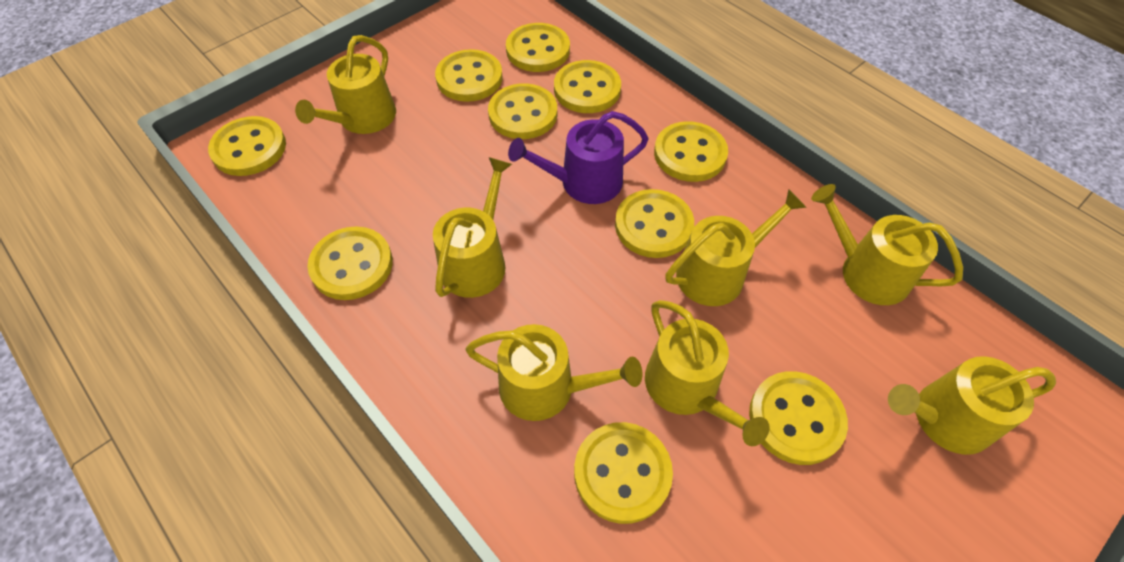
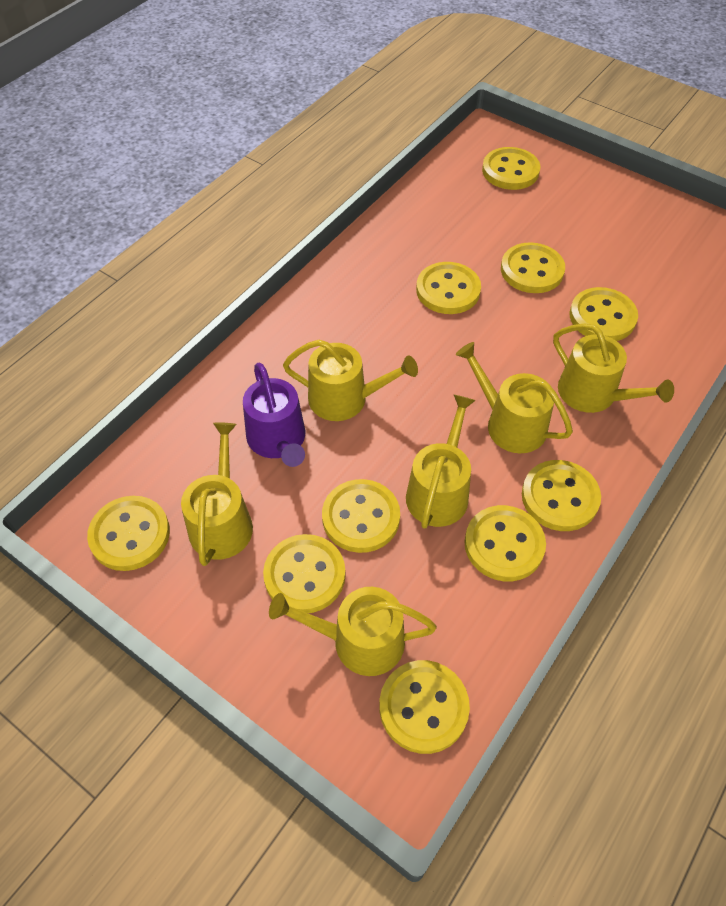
yellow watering can: 7 -> 6

